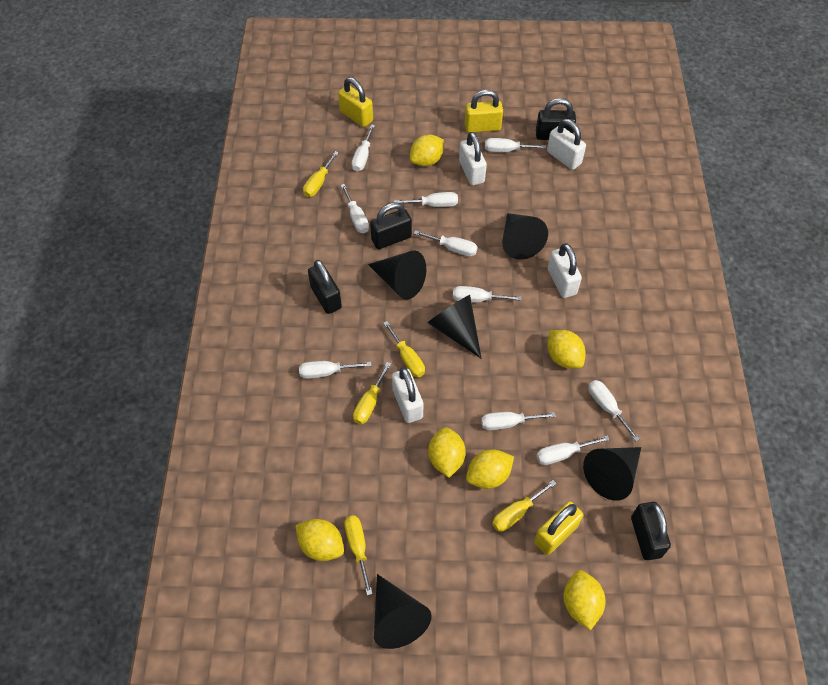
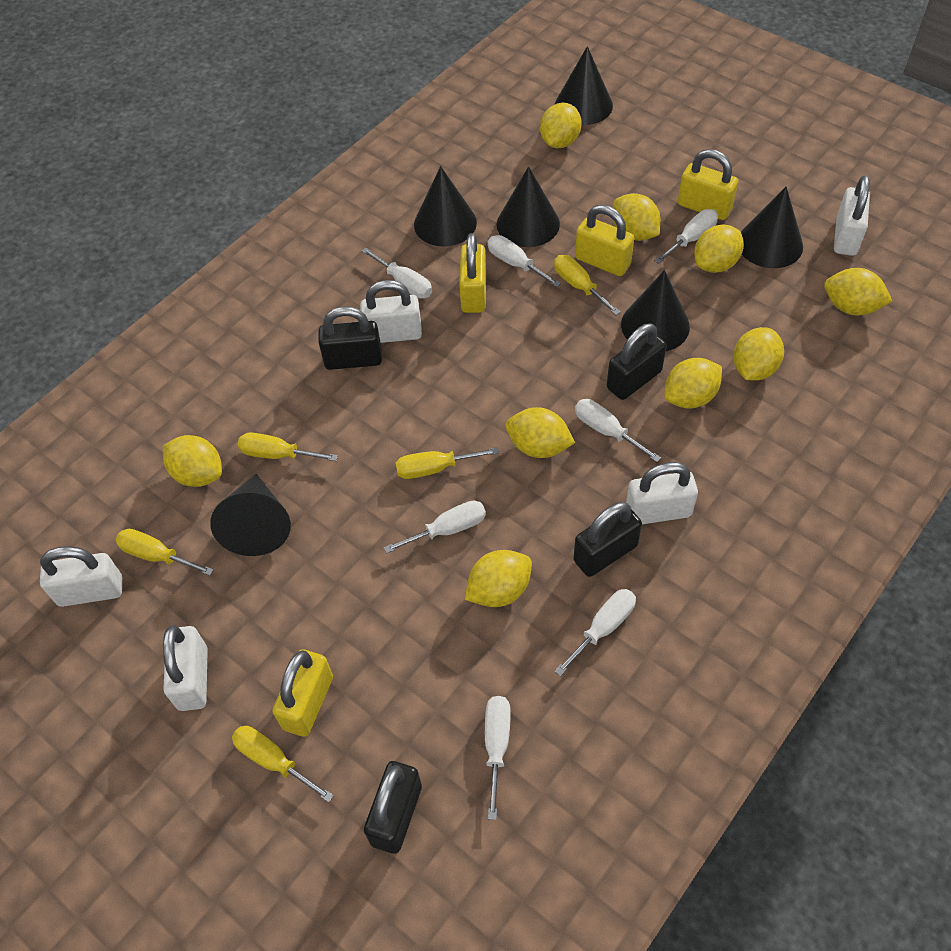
black cone: 5 -> 6
white padlock: 4 -> 5
white screwdriver: 10 -> 7
yellow lemon: 6 -> 9
yellow padlock: 3 -> 4

